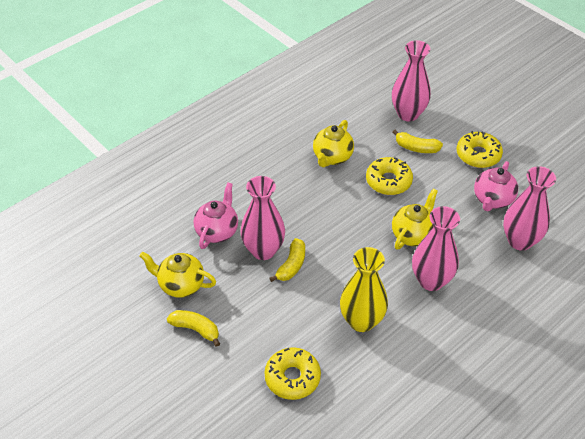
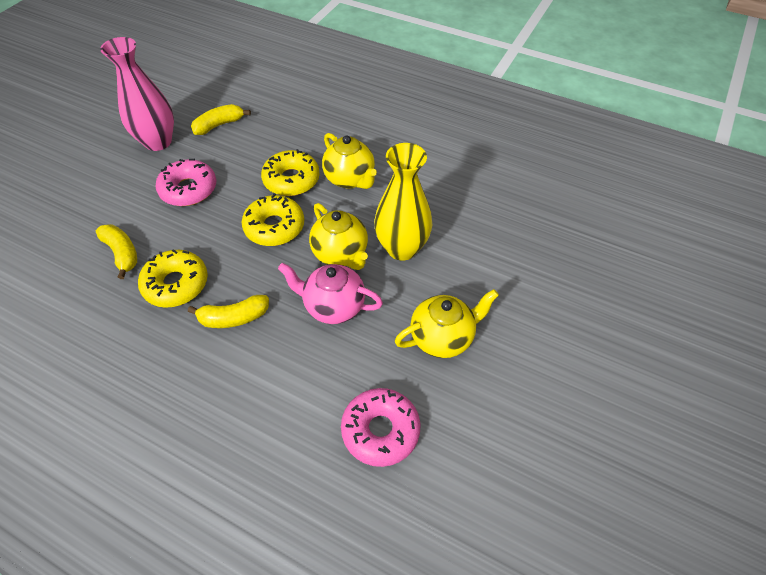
pink donut: 0 -> 2
pink teapot: 2 -> 1
pink vase: 4 -> 1

